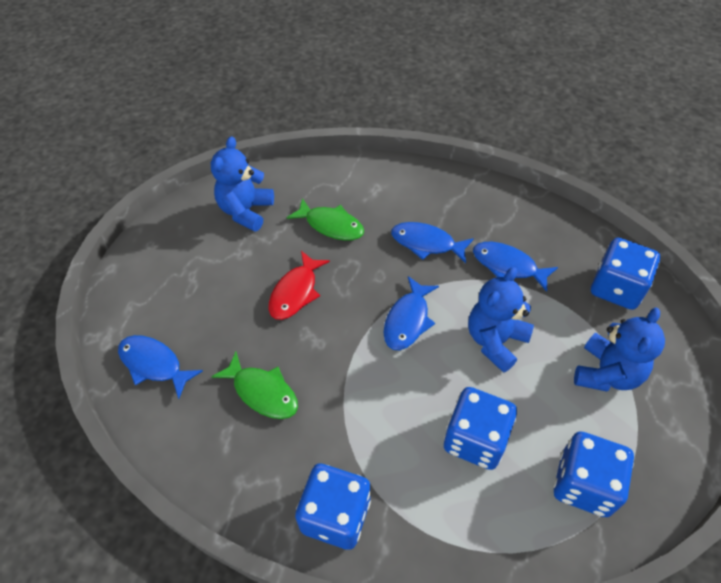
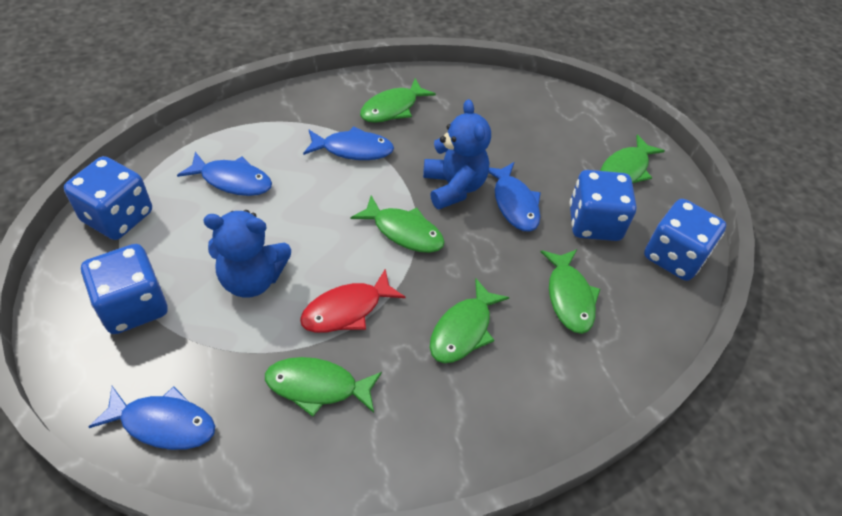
blue teddy bear: 3 -> 2
green fish: 2 -> 6

